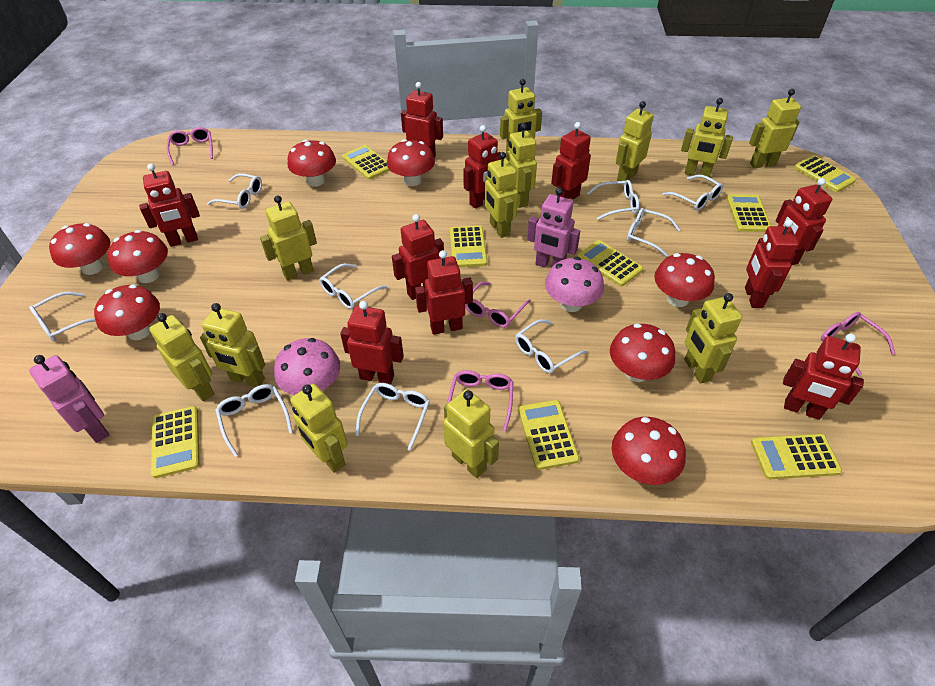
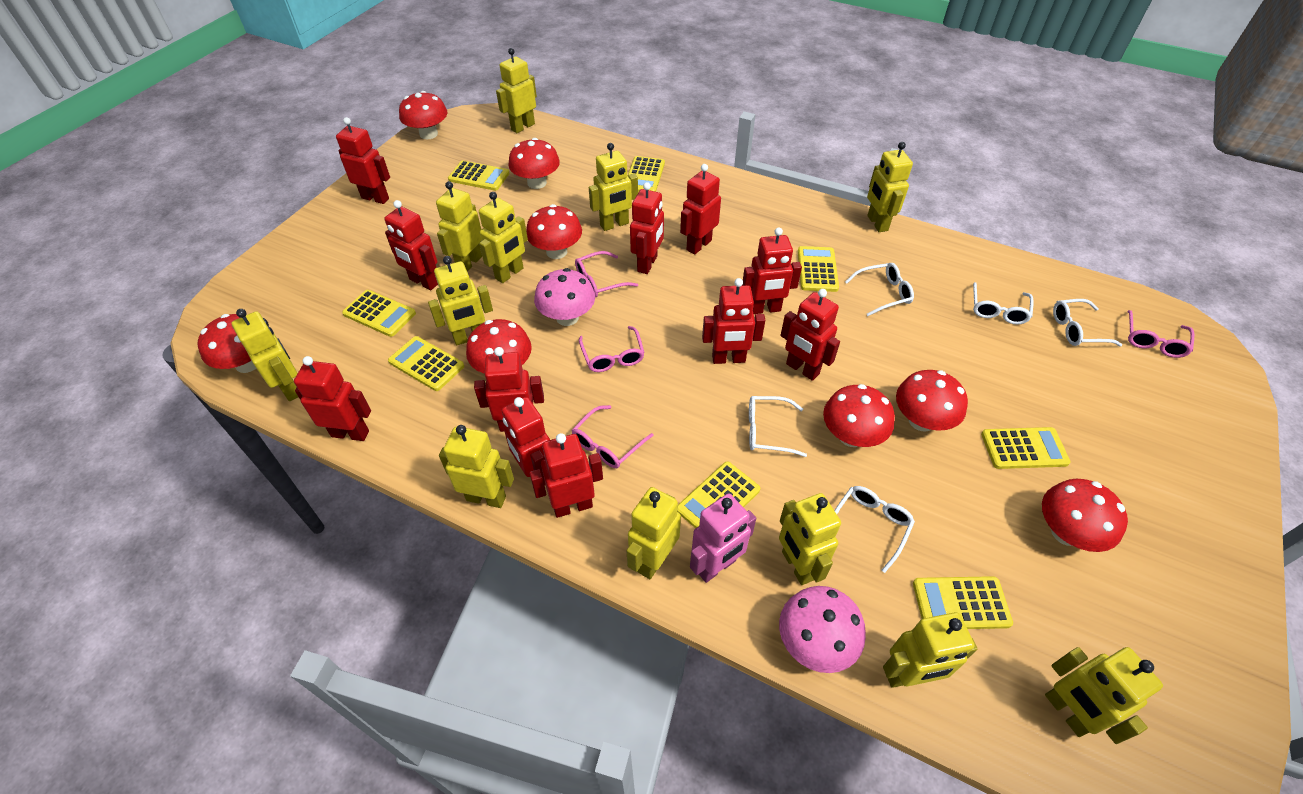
pink robot: 2 -> 1
red robot: 10 -> 11
white glasses: 9 -> 5

